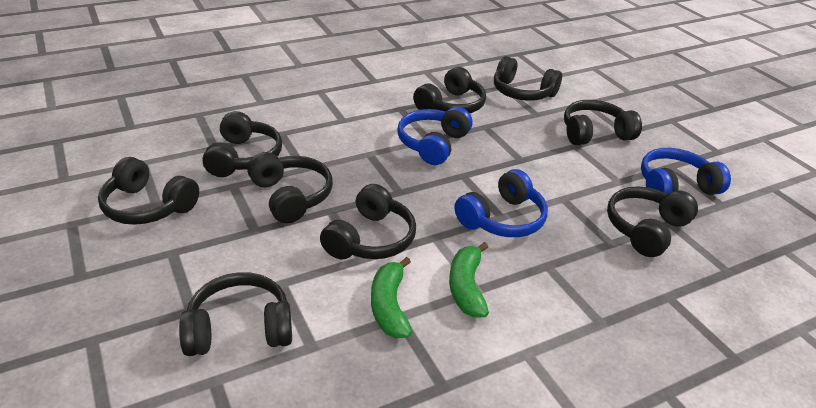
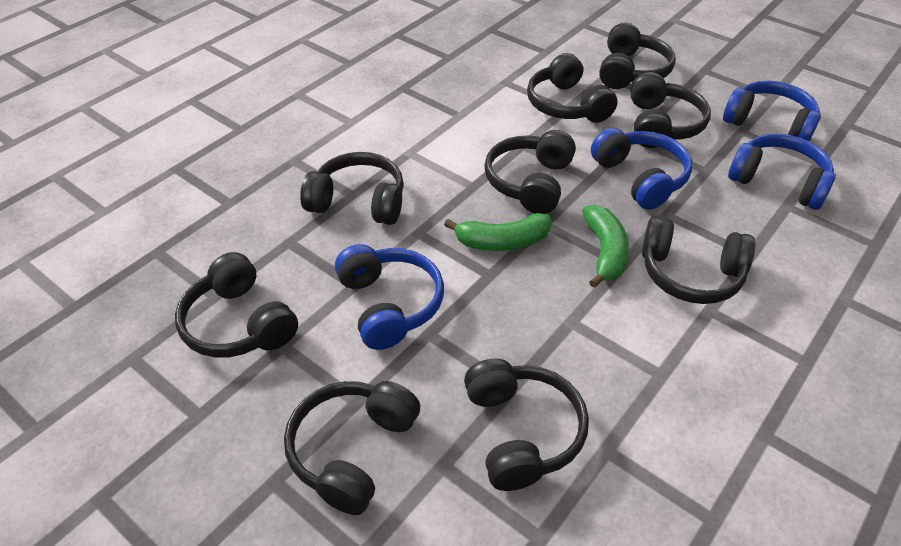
blue headphones: 3 -> 4

